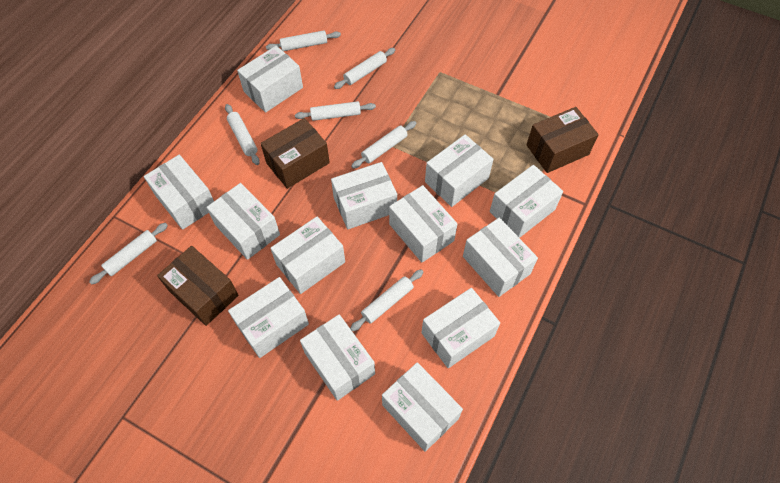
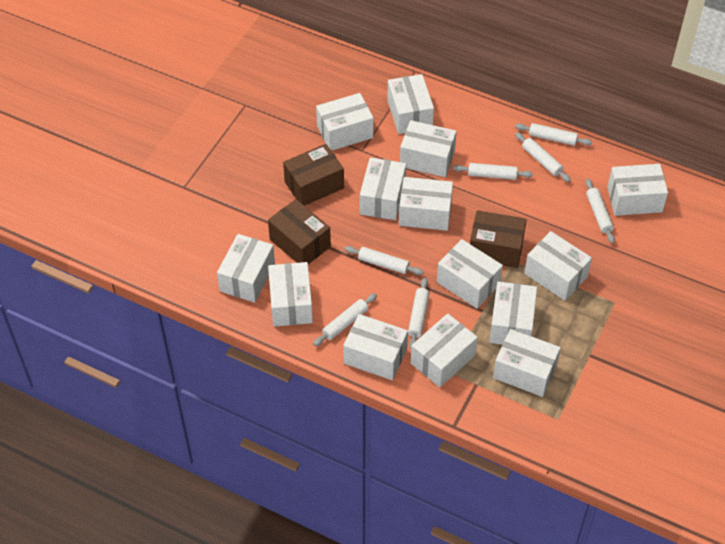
white box: 13 -> 14

